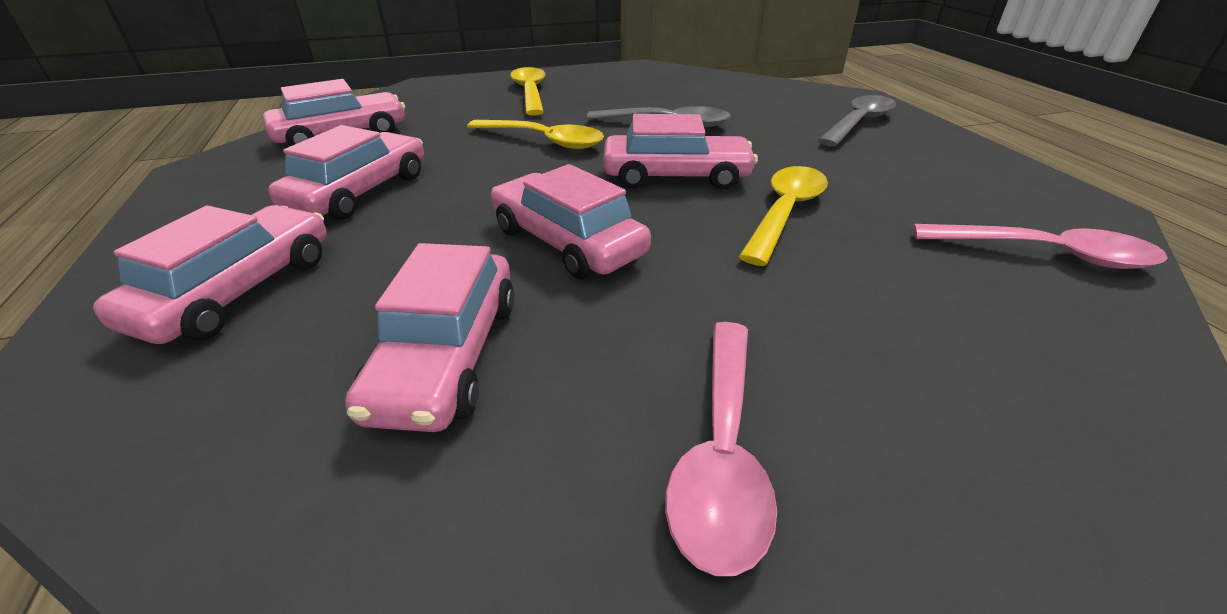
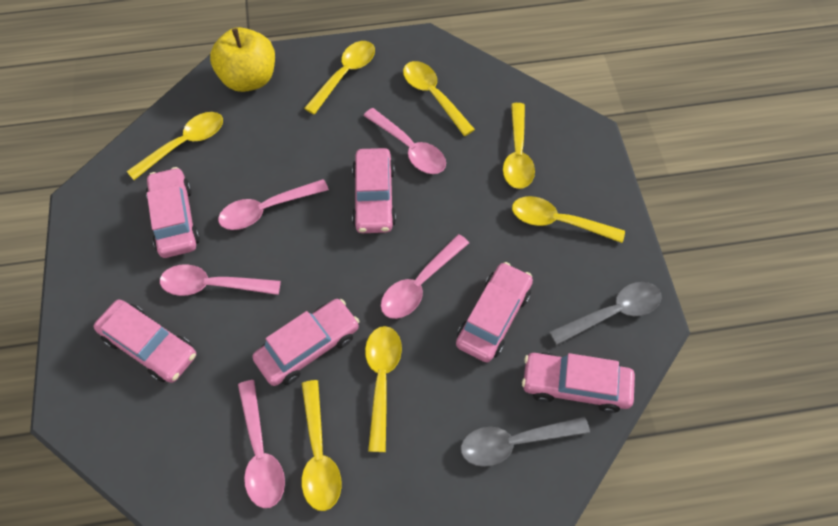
pink spoon: 2 -> 5
yellow apple: 0 -> 1
yellow spoon: 3 -> 7

